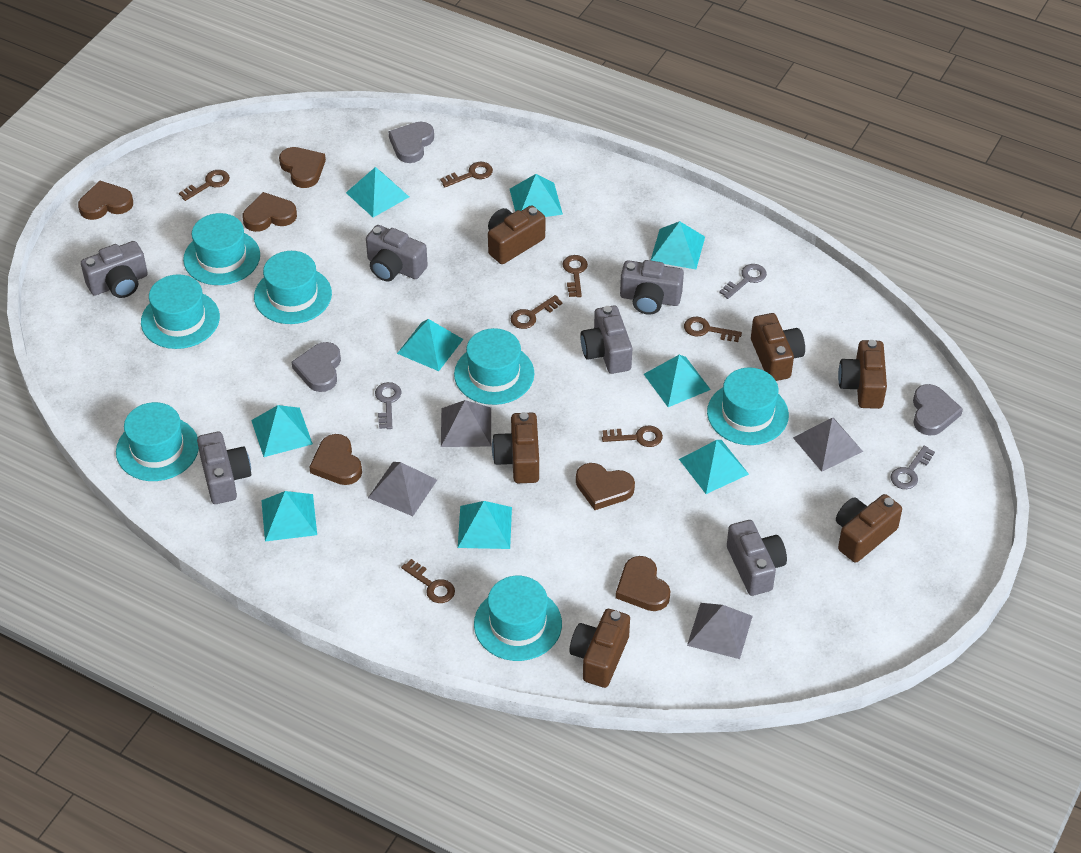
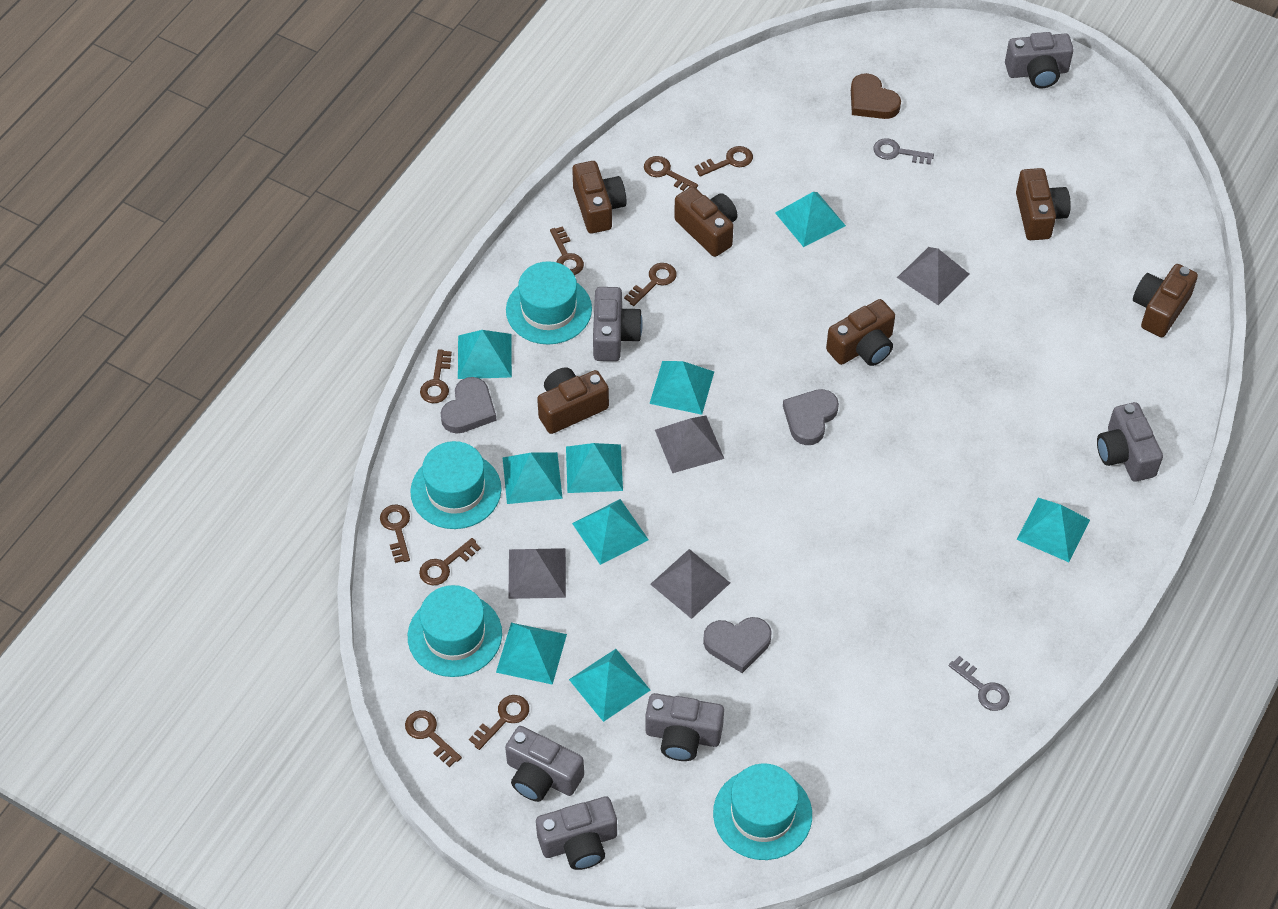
brown heart: 6 -> 1
brown key: 7 -> 9
grey key: 3 -> 2
turquoise hat: 7 -> 4

